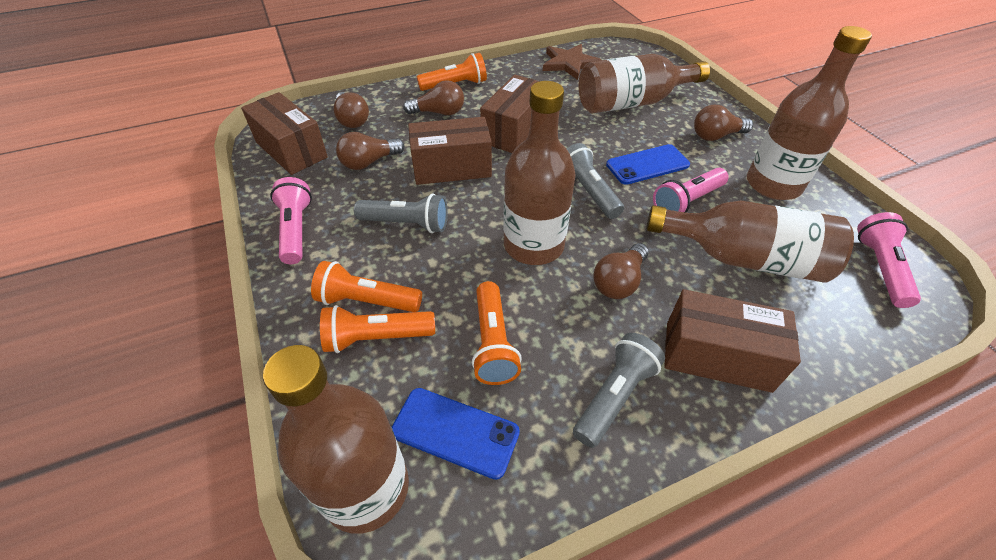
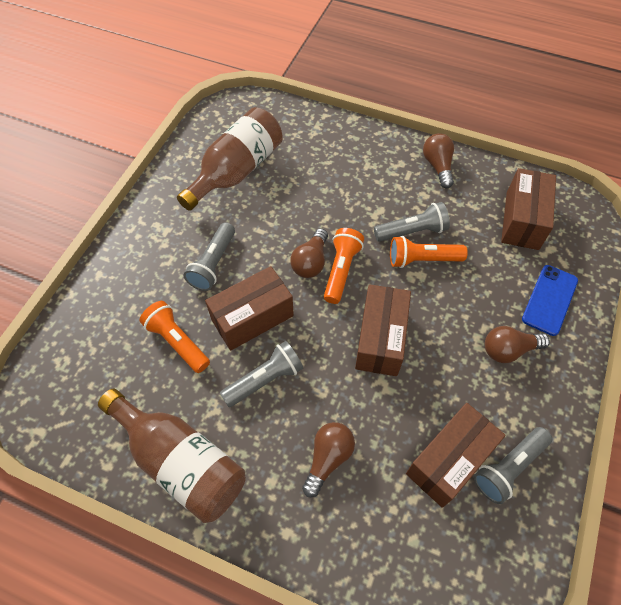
blue phone: 2 -> 1
brown bottle: 5 -> 2
brown light bulb: 5 -> 4
brown star: 1 -> 0
grey flashlight: 3 -> 4
orange flashlight: 4 -> 3
pink flashlight: 3 -> 0

